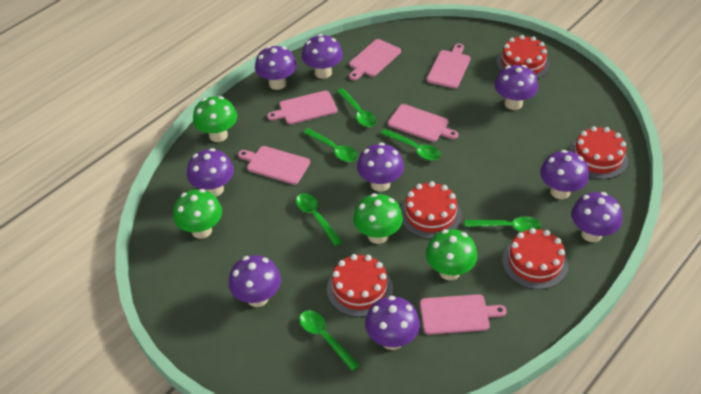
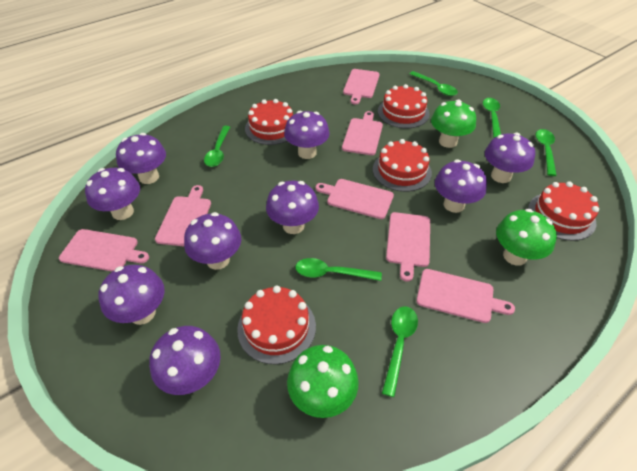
green mushroom: 4 -> 3
pink cutting board: 6 -> 7

